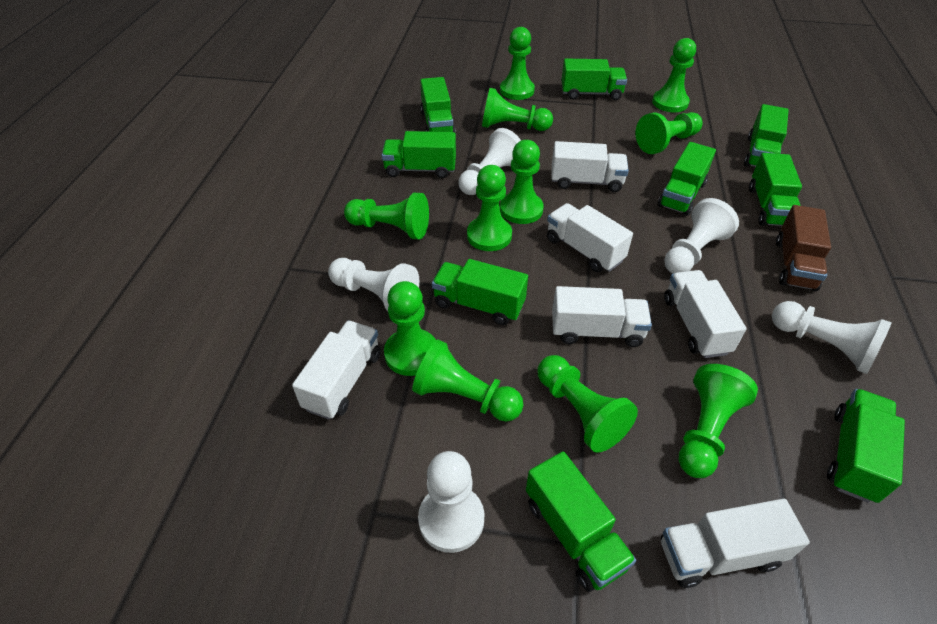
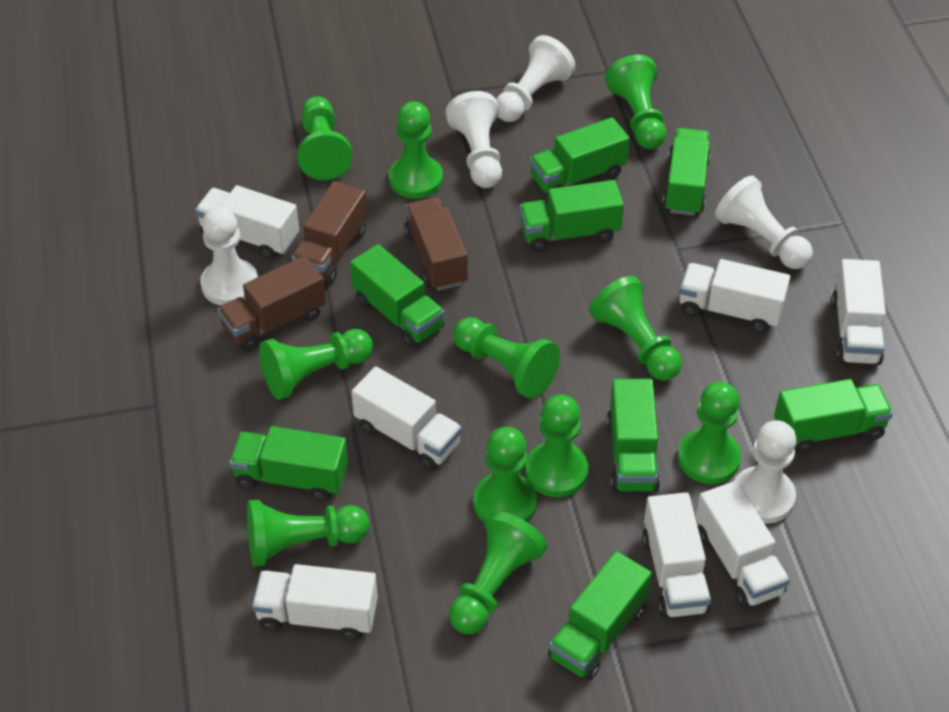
brown truck: 1 -> 3
green truck: 9 -> 8
white truck: 6 -> 7

